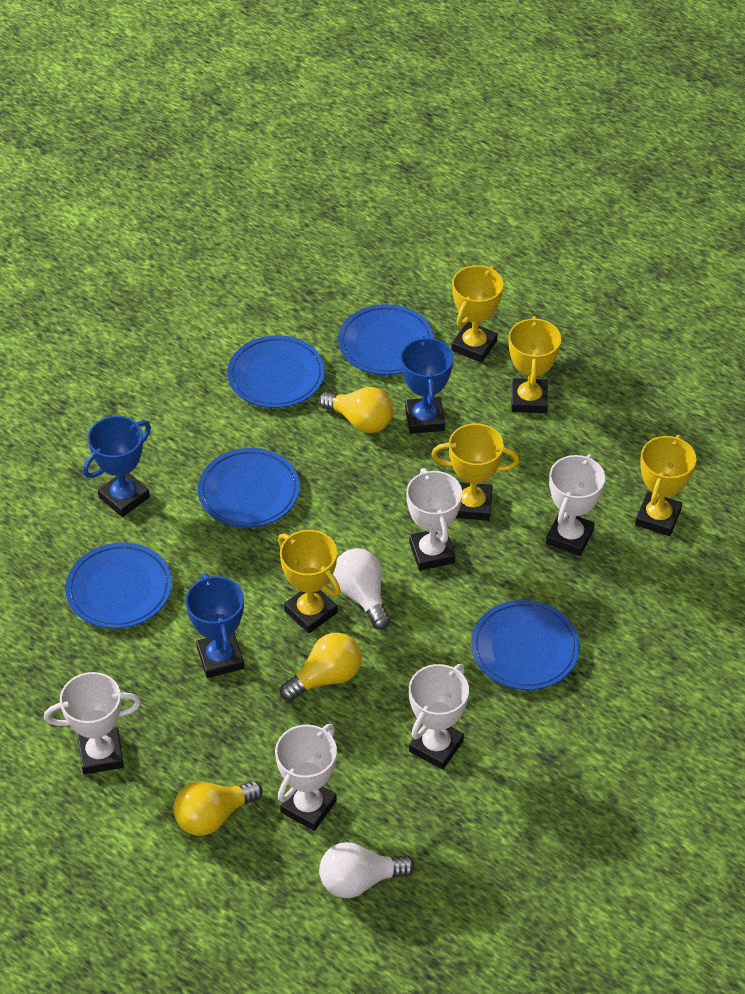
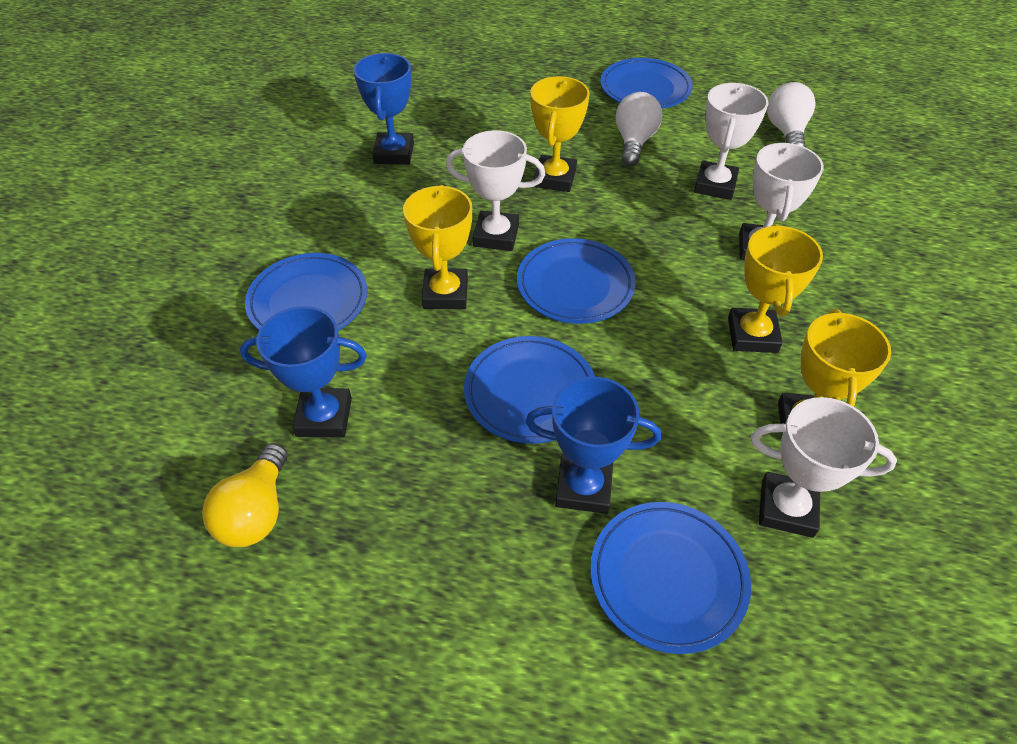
white trophy: 5 -> 4
yellow light bulb: 3 -> 1
yellow trophy: 5 -> 4

